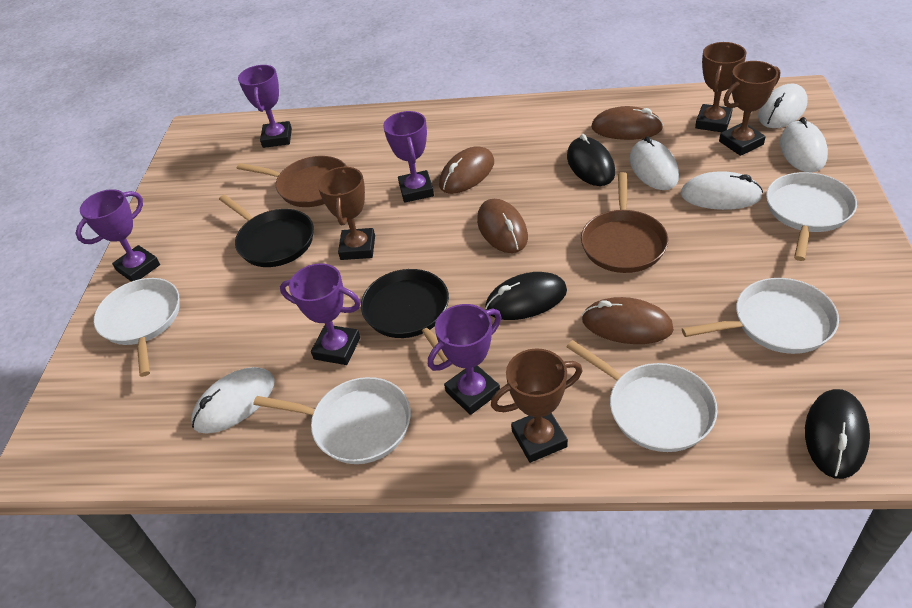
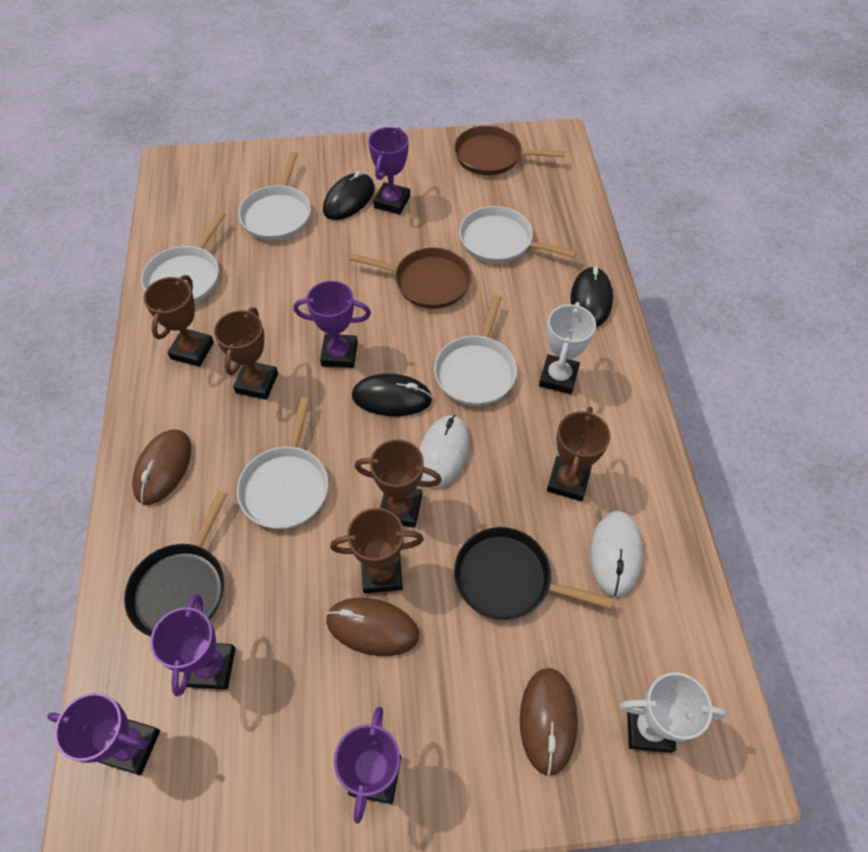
brown mouse: 4 -> 3
brown trophy: 4 -> 5
white mouse: 5 -> 2
white trophy: 0 -> 2

